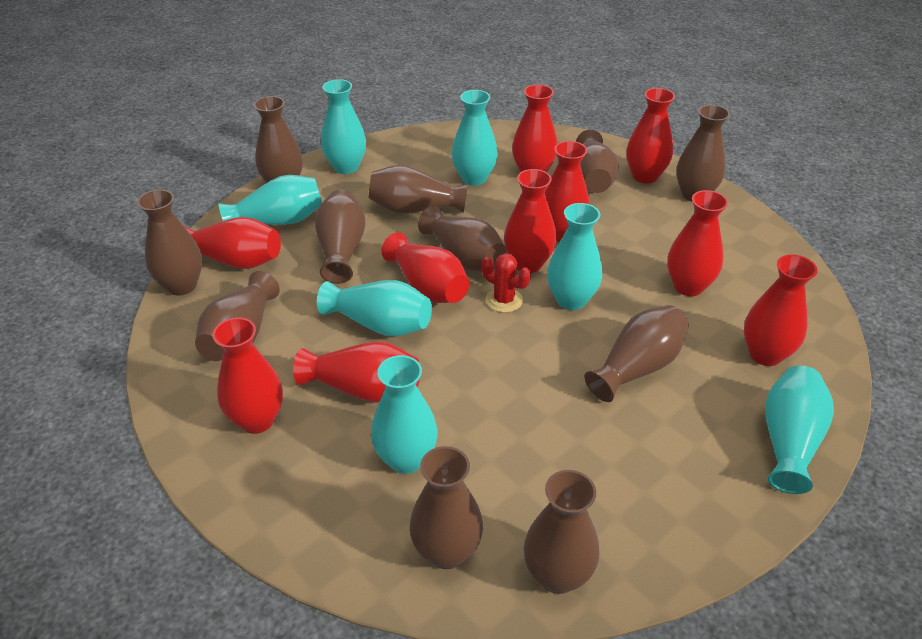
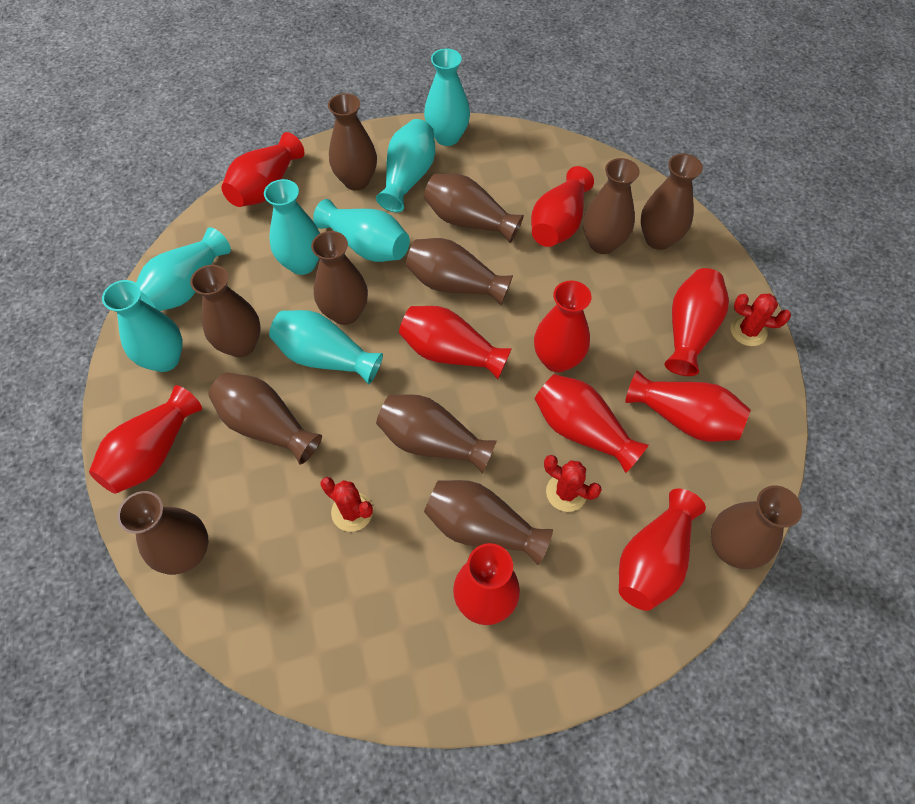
brown vase: 11 -> 12
red cactus: 1 -> 3

